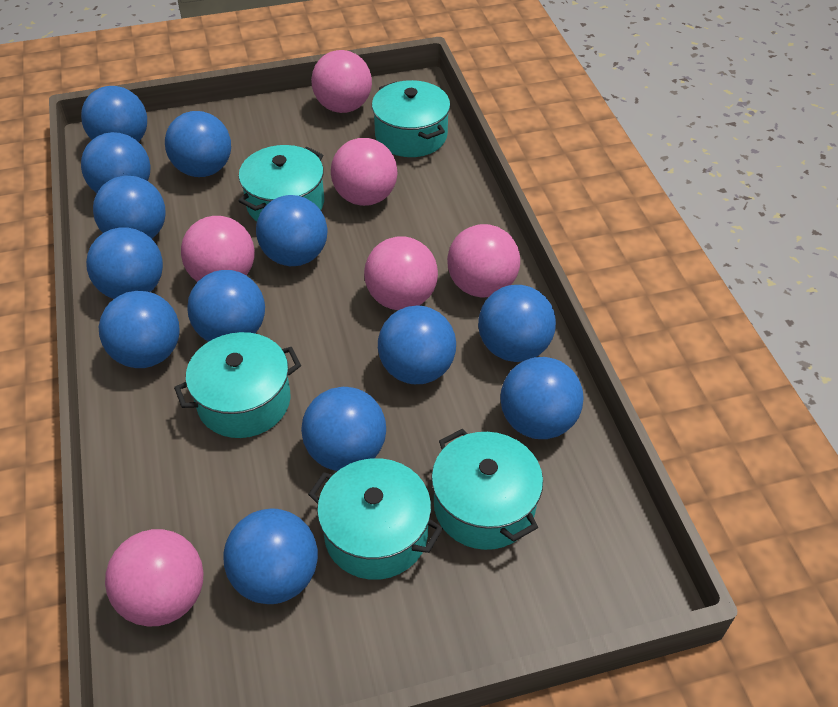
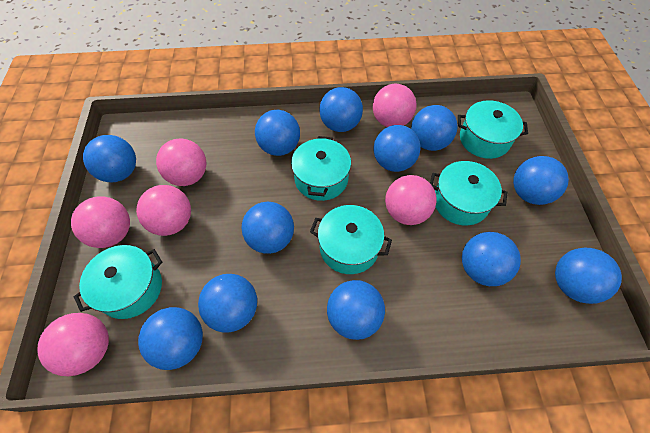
blue ball: 13 -> 12

